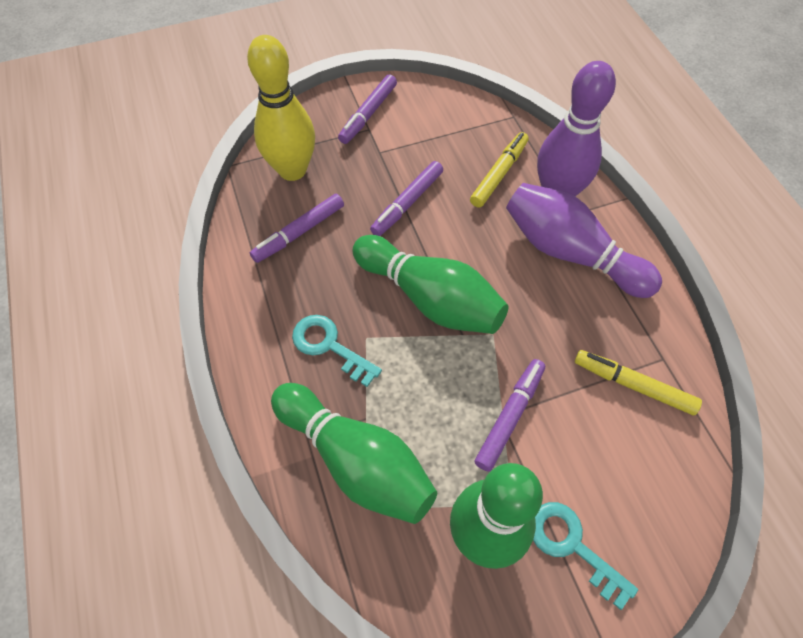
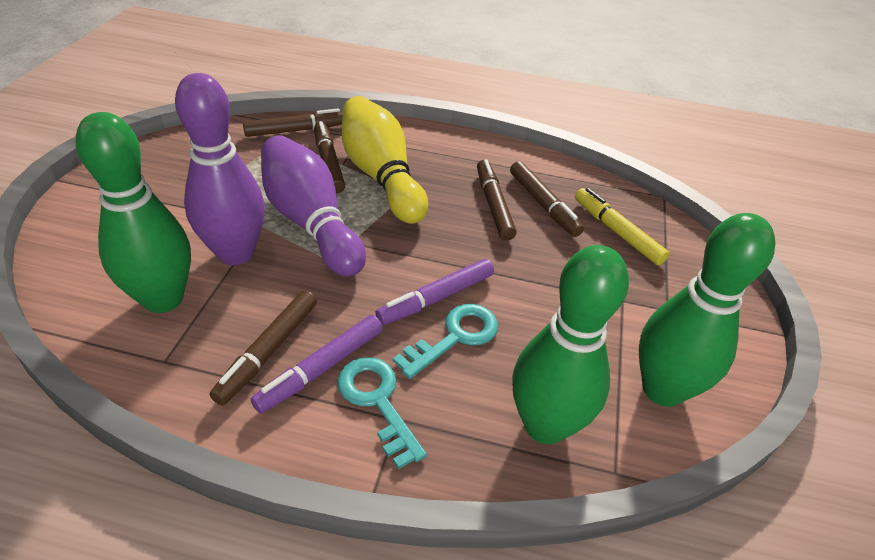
brown marker: 0 -> 5
purple marker: 4 -> 2
yellow marker: 2 -> 1

